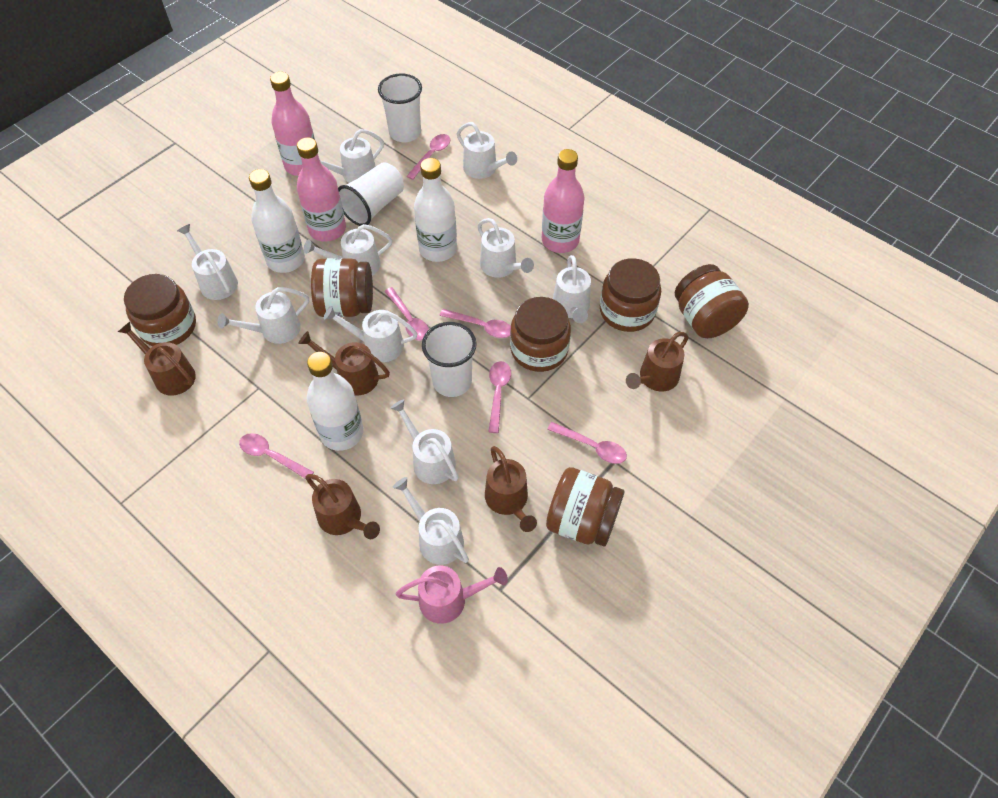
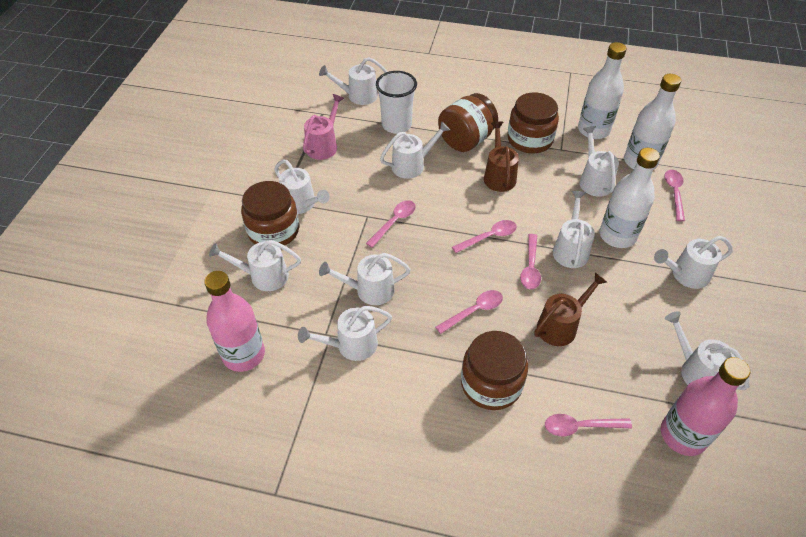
brown jar: 6 -> 4
brown watering can: 5 -> 2
pink bottle: 3 -> 2
white cup: 3 -> 1

